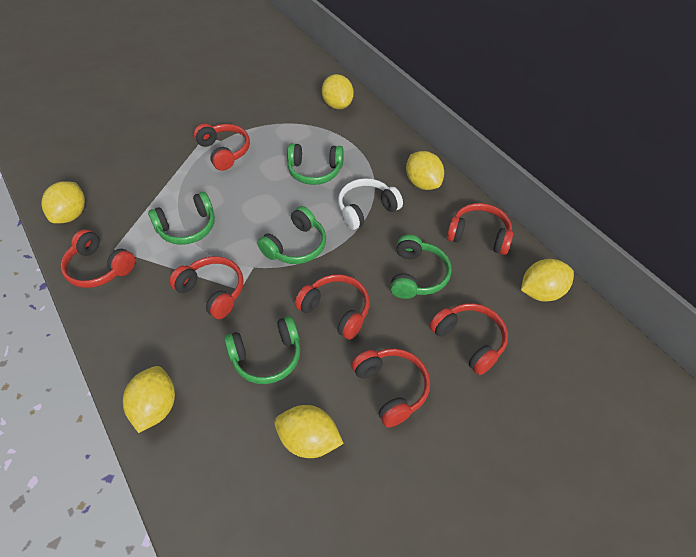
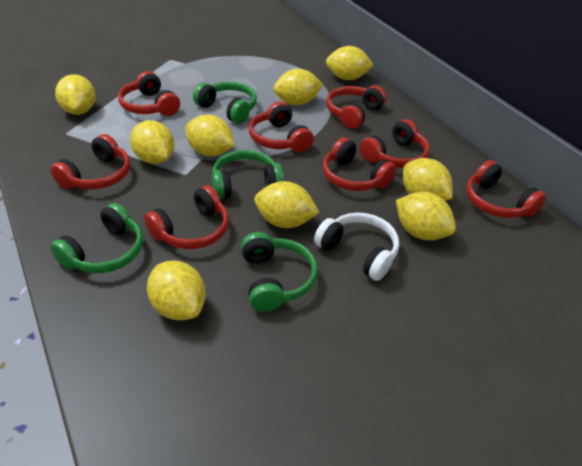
green headphones: 5 -> 4
red headphones: 7 -> 8
yellow lemon: 6 -> 9

